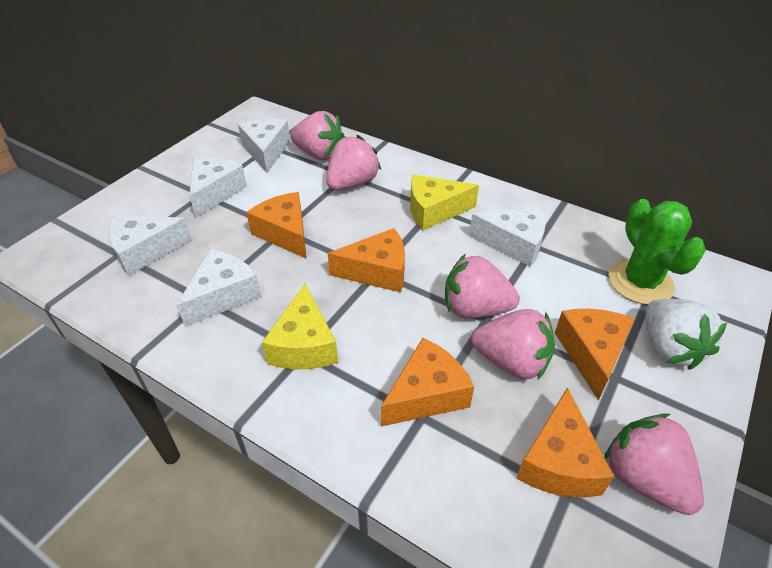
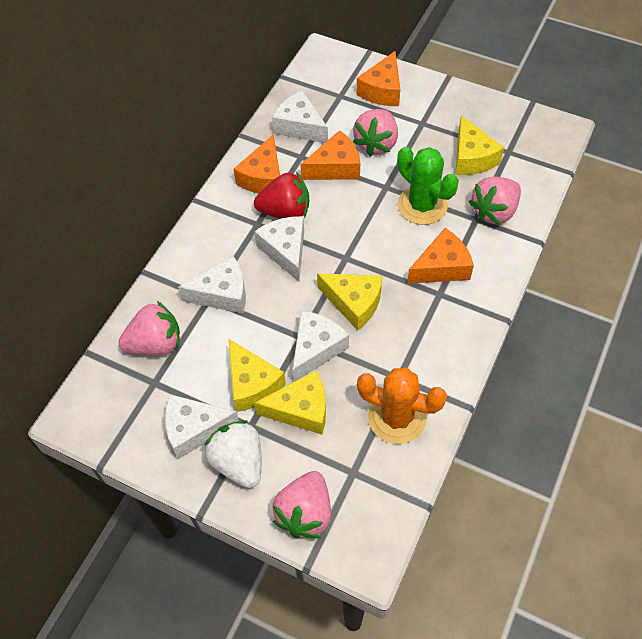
orange cactus: 0 -> 1
orange cheese: 5 -> 4
pink strawberry: 5 -> 4
red strawberry: 0 -> 1
yellow cheese: 2 -> 4

